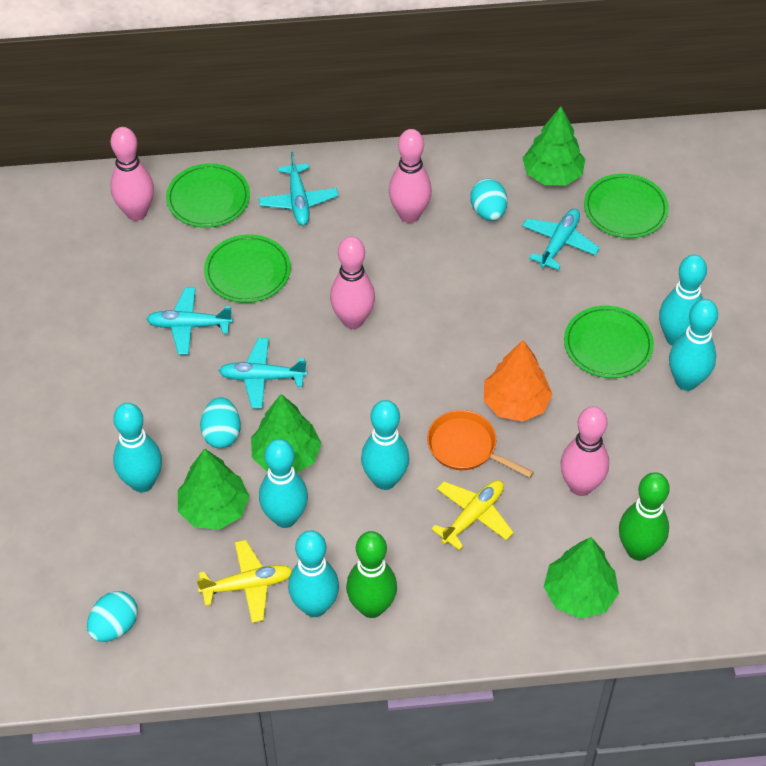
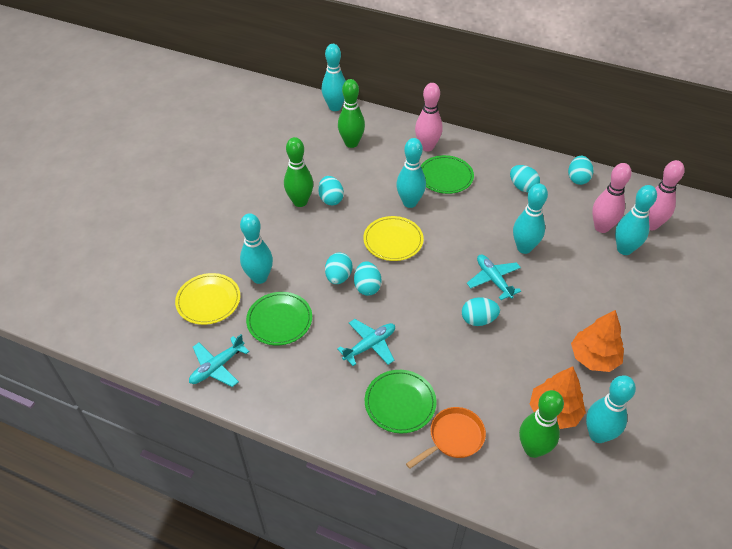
green bowling pin: 2 -> 3
green plate: 4 -> 3
green tree: 4 -> 0
orange tree: 1 -> 2
pink bowling pin: 4 -> 3
turquoise egg: 3 -> 6
turquoise plane: 4 -> 3
yellow plane: 2 -> 0
yellow plate: 0 -> 2

